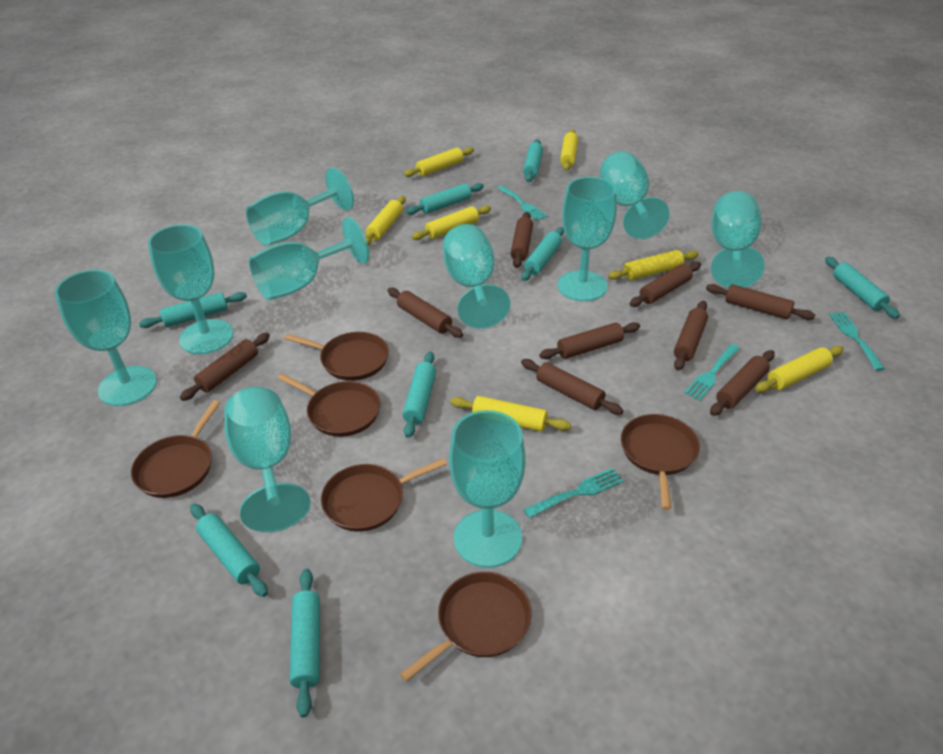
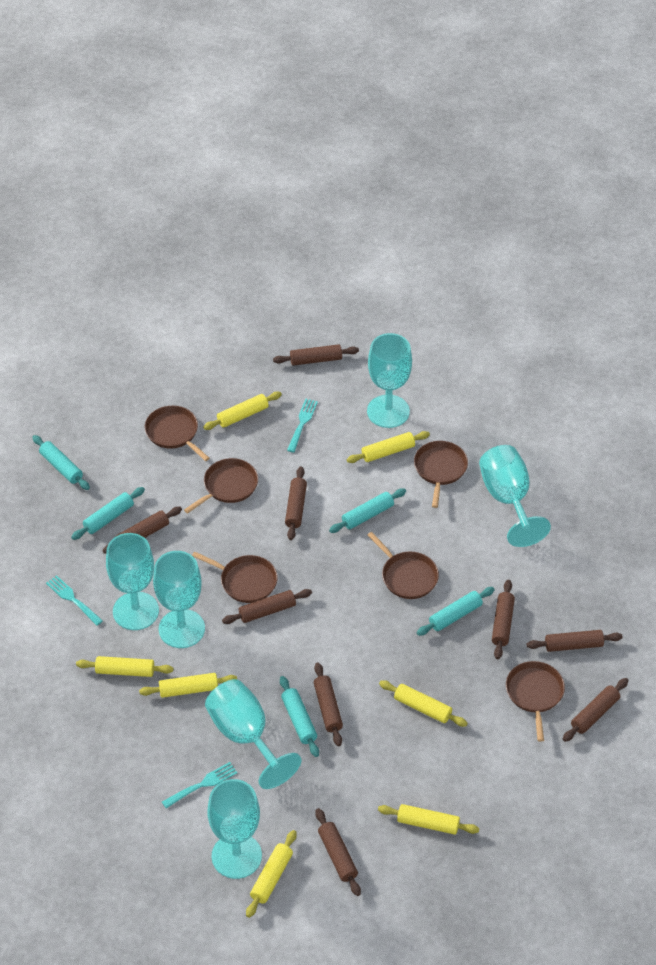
turquoise fork: 4 -> 3
turquoise goblet: 10 -> 6
turquoise rolling pin: 8 -> 5

